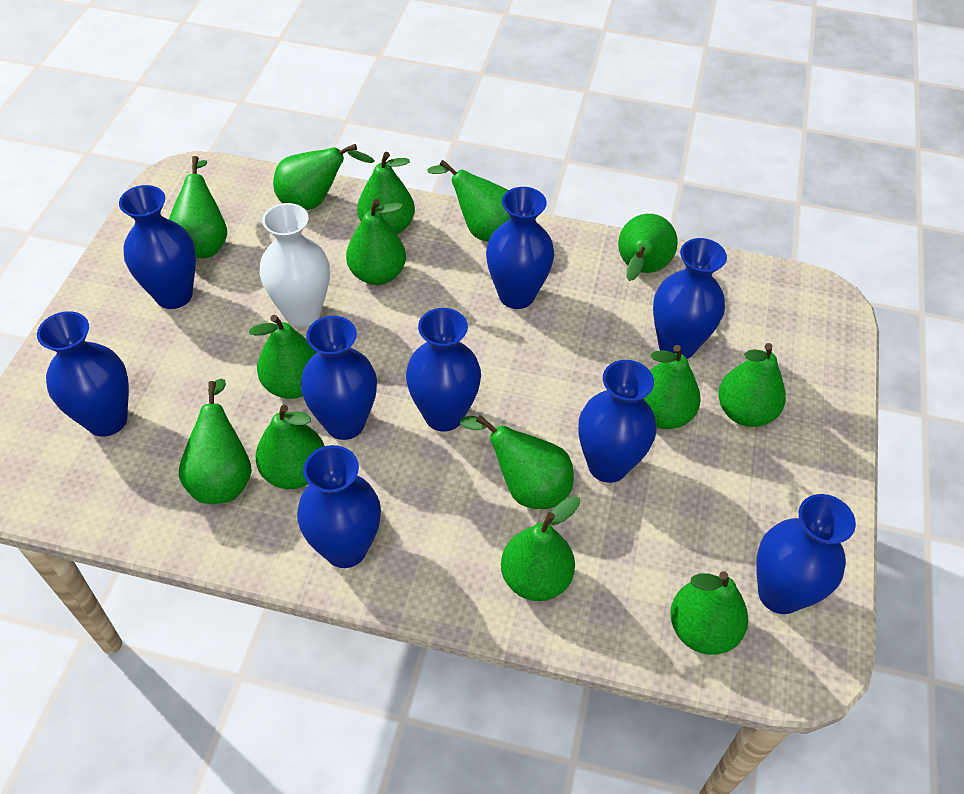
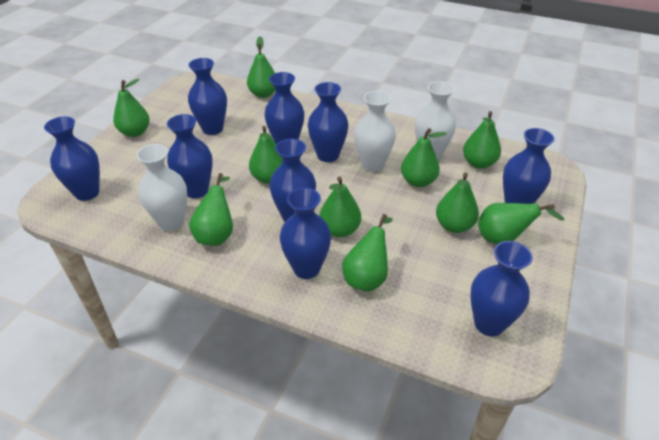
green pear: 14 -> 10
white vase: 1 -> 3

